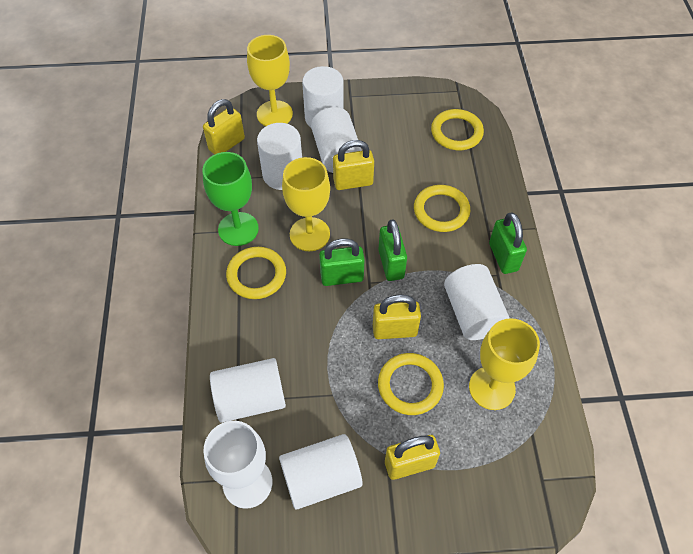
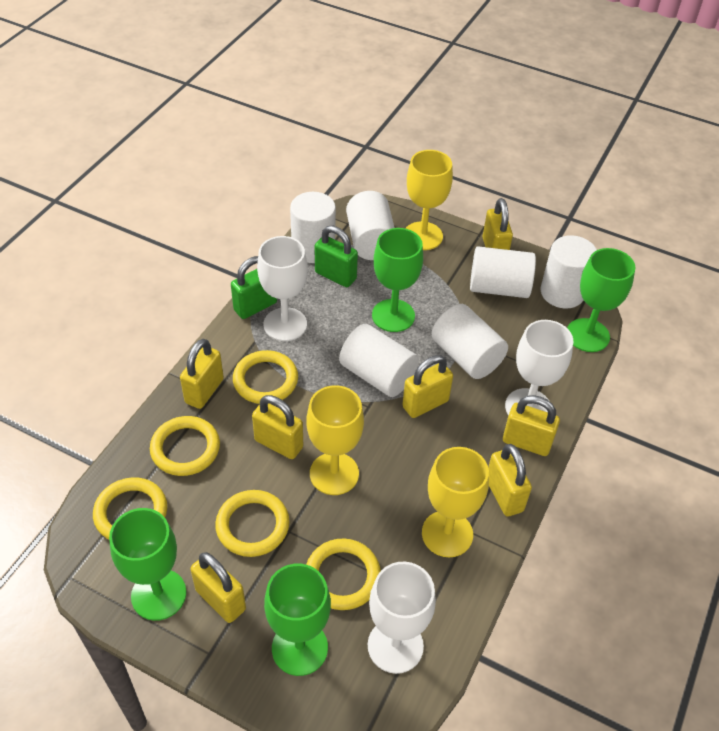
green goblet: 1 -> 4
green padlock: 3 -> 2
white goblet: 1 -> 3
yellow padlock: 4 -> 7
yellow ring: 4 -> 5

